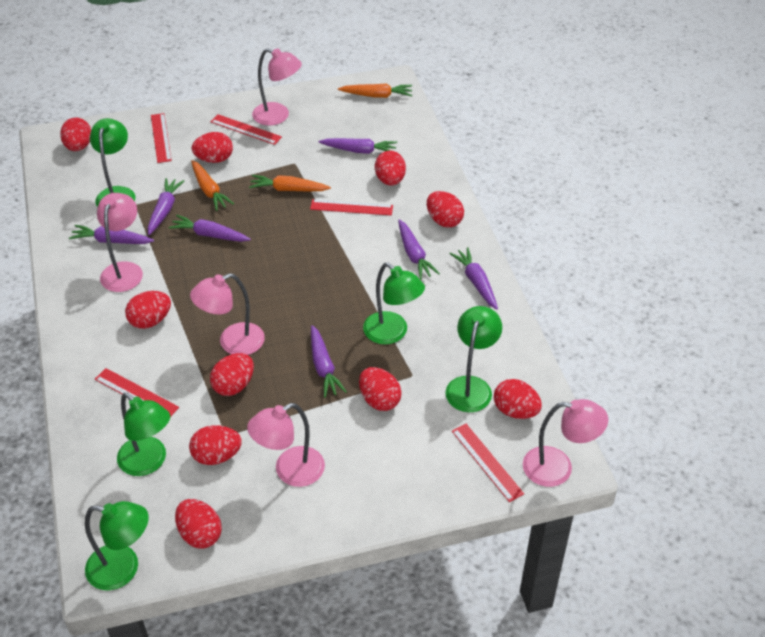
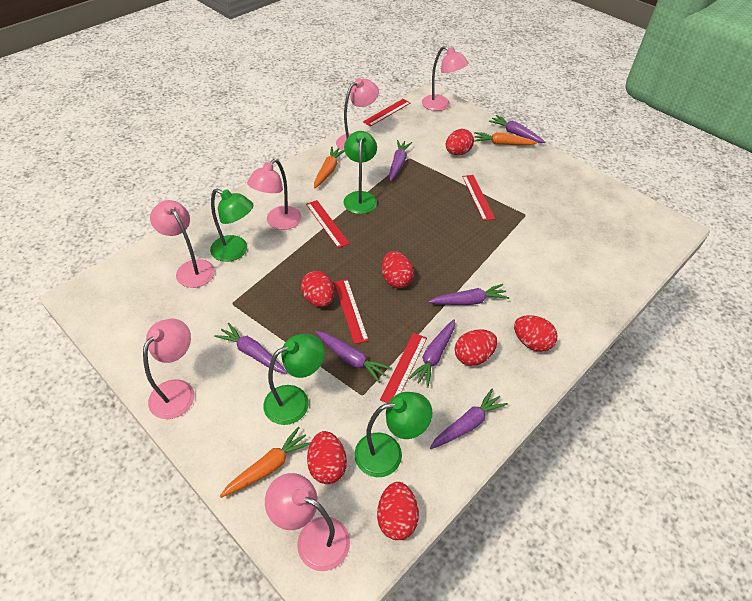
green lamp: 5 -> 4
pink lamp: 5 -> 6
red egg: 10 -> 7

